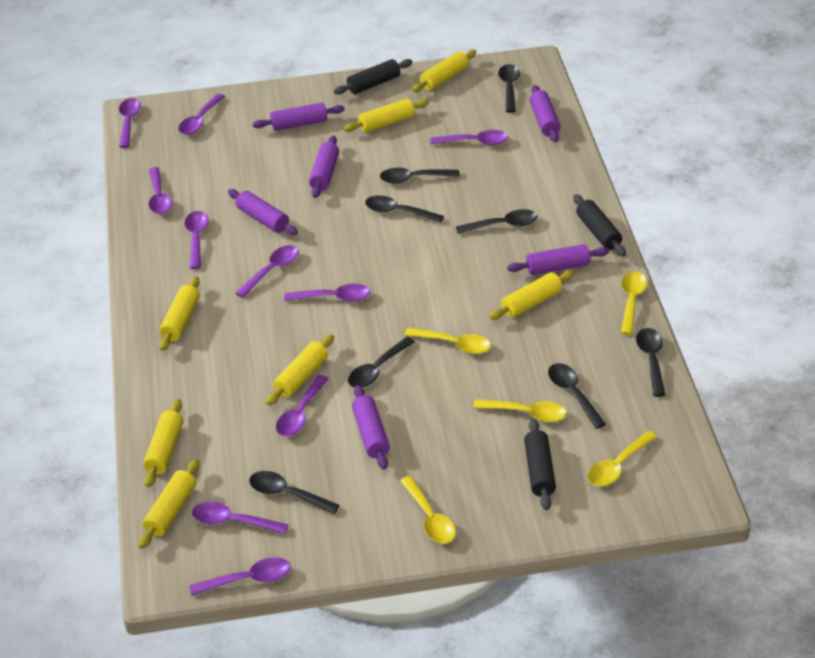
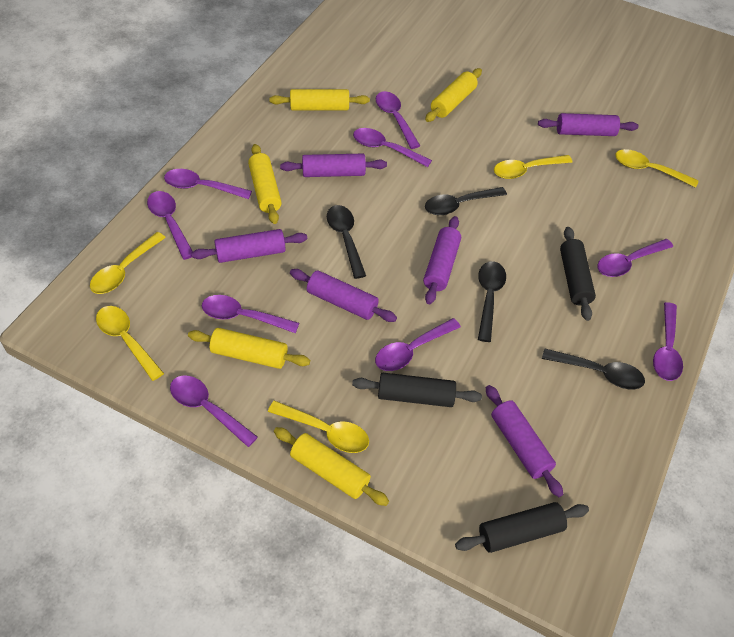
black spoon: 8 -> 4
purple spoon: 10 -> 9
yellow rolling pin: 7 -> 5

